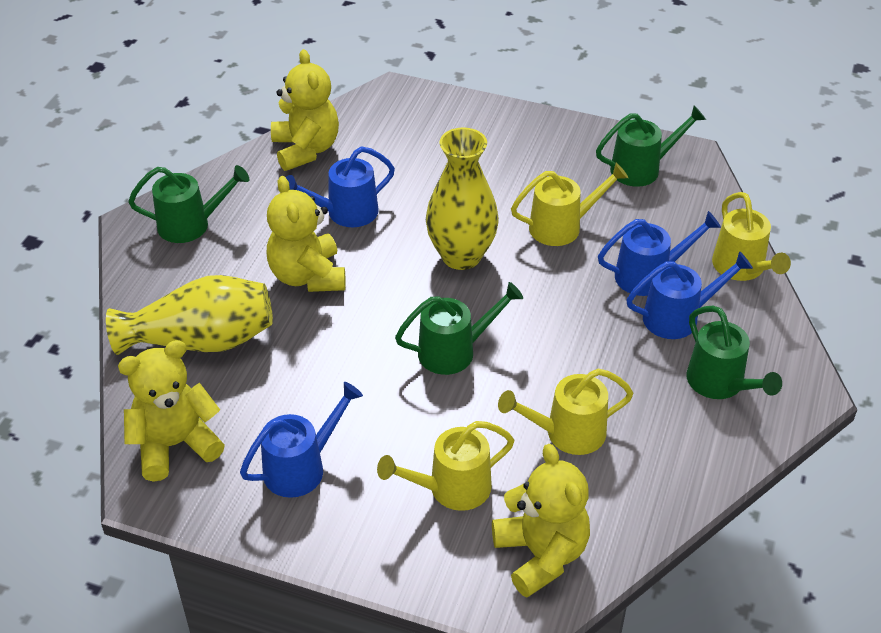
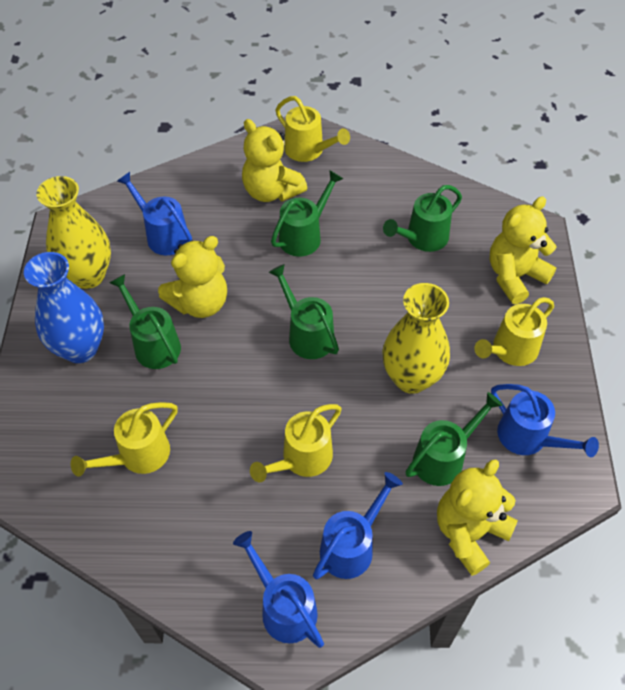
blue vase: 0 -> 1
green watering can: 4 -> 5

